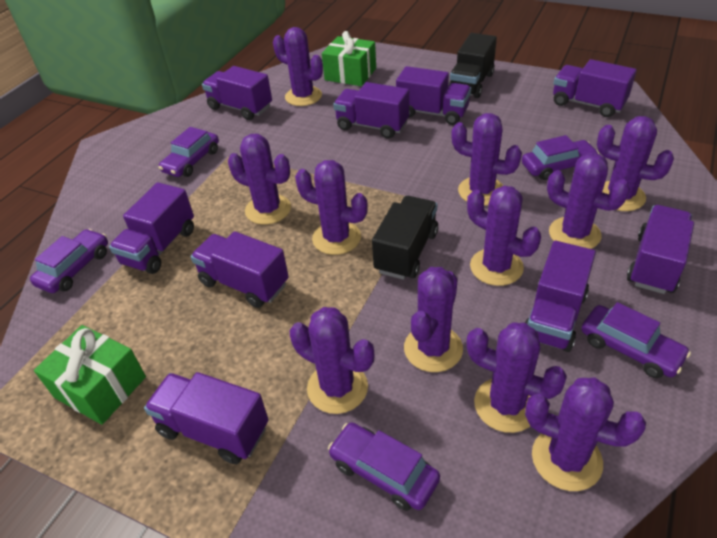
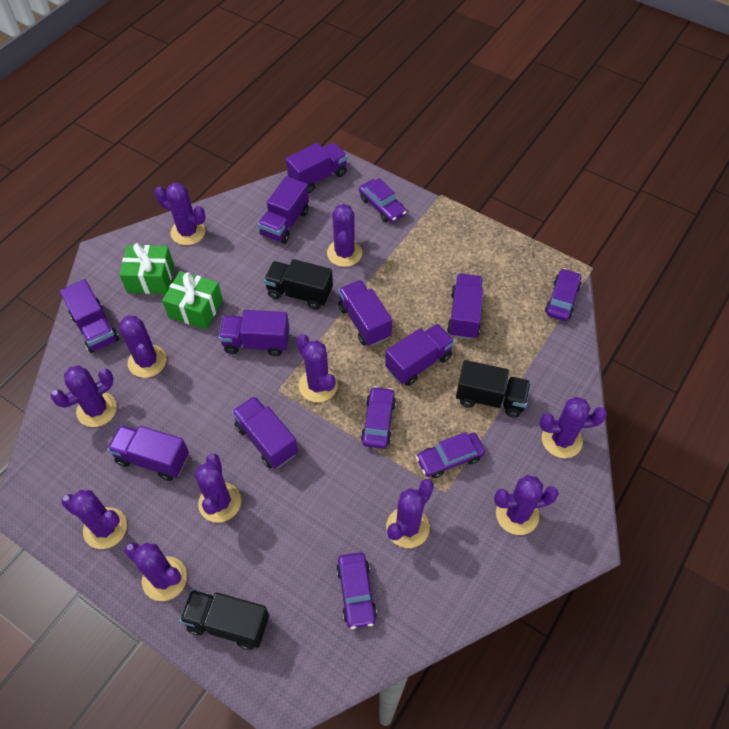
black truck: 2 -> 3

